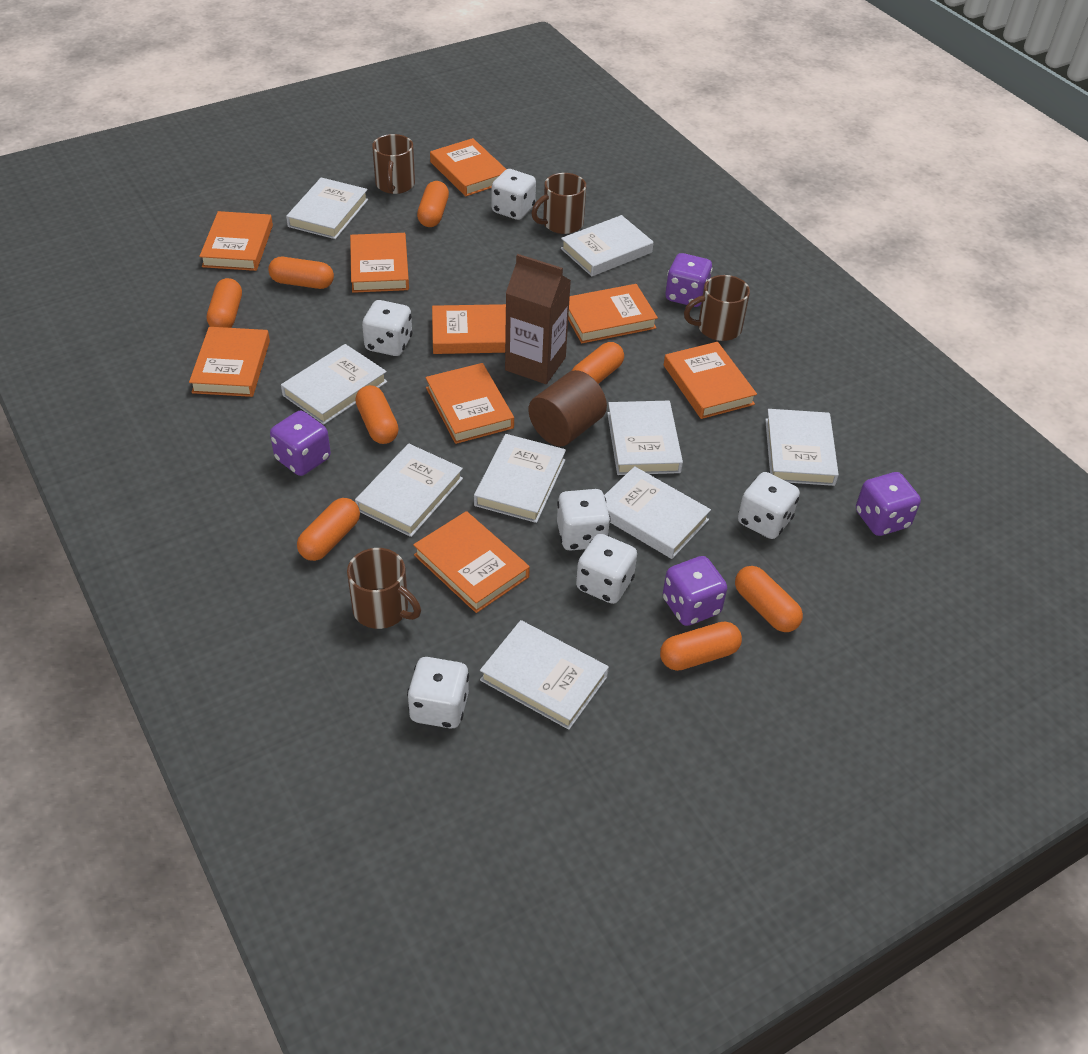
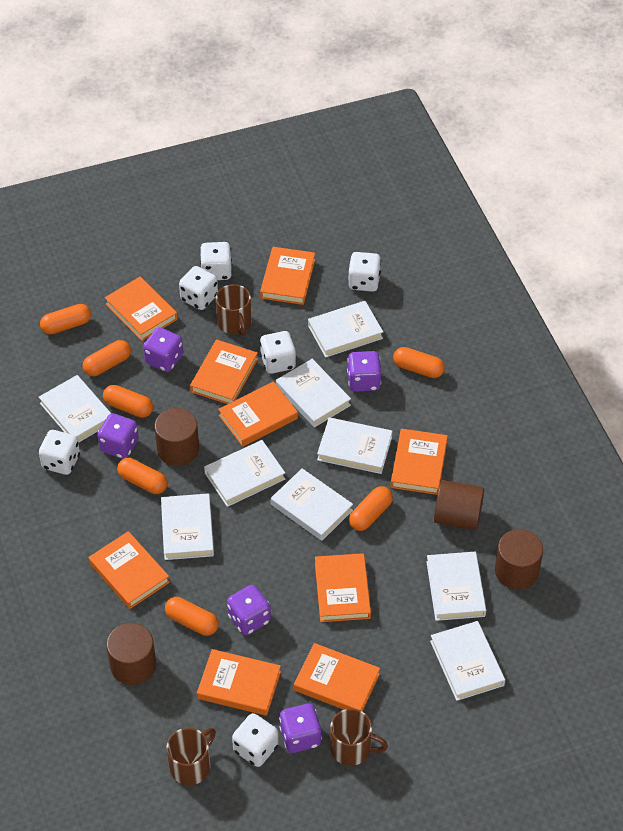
brown carton: 1 -> 0
brown cylinder: 1 -> 4
brown mug: 4 -> 3
orange capsule: 8 -> 7
purple dice: 4 -> 5

